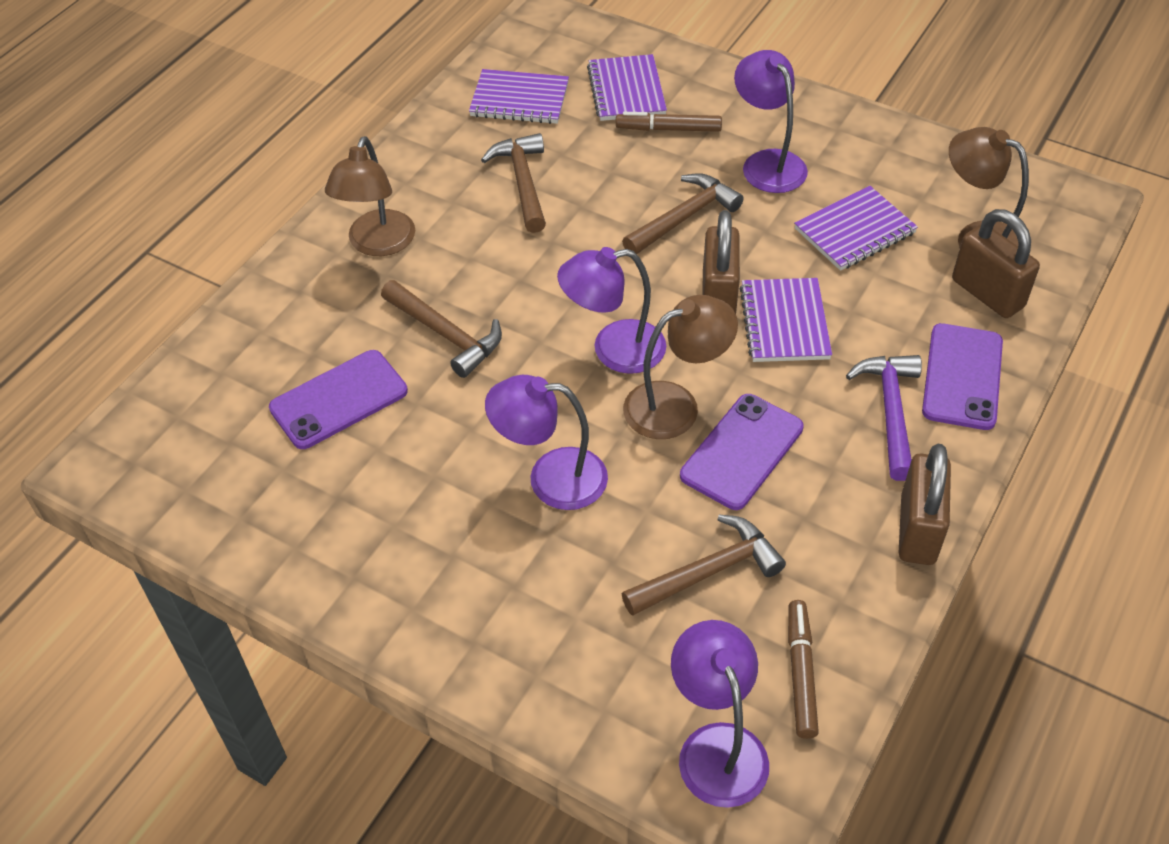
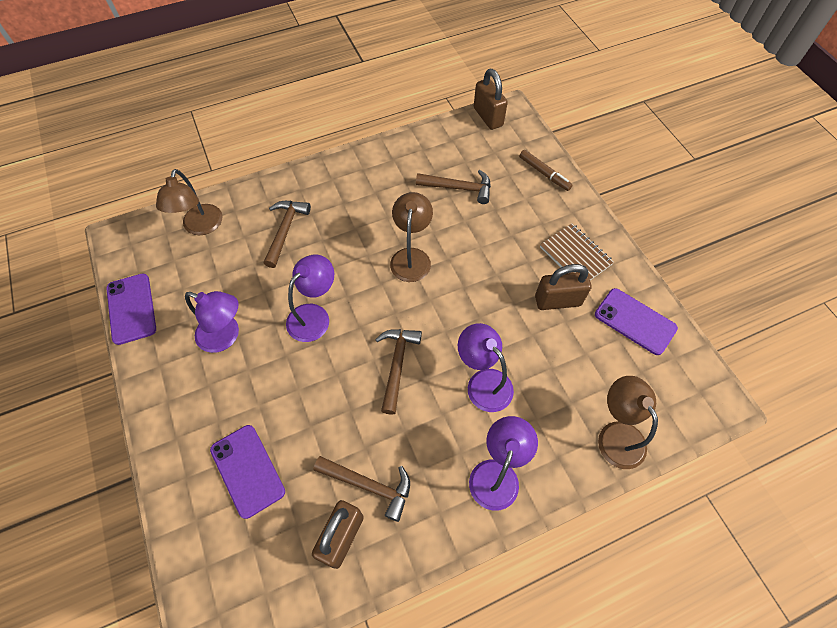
brown marker: 2 -> 1
brown notebook: 0 -> 1
purple hammer: 1 -> 0
purple notebook: 4 -> 0

